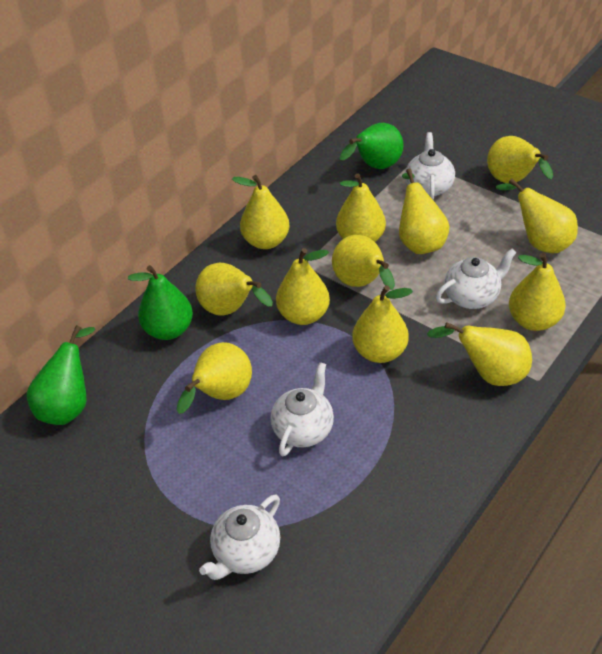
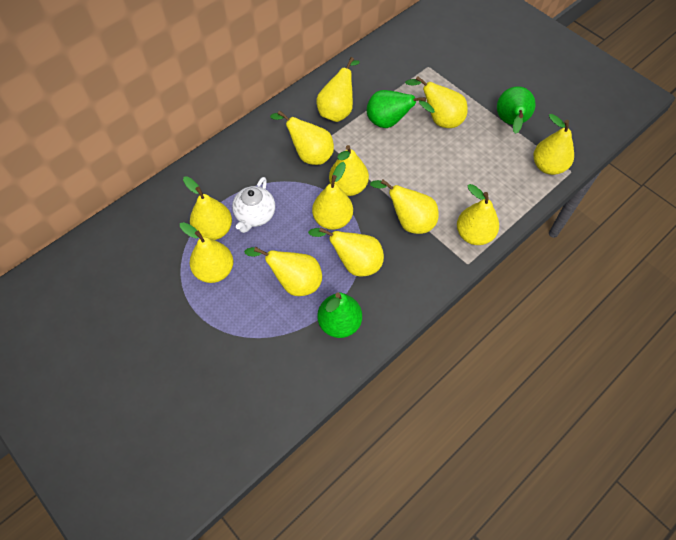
white teapot: 4 -> 1

